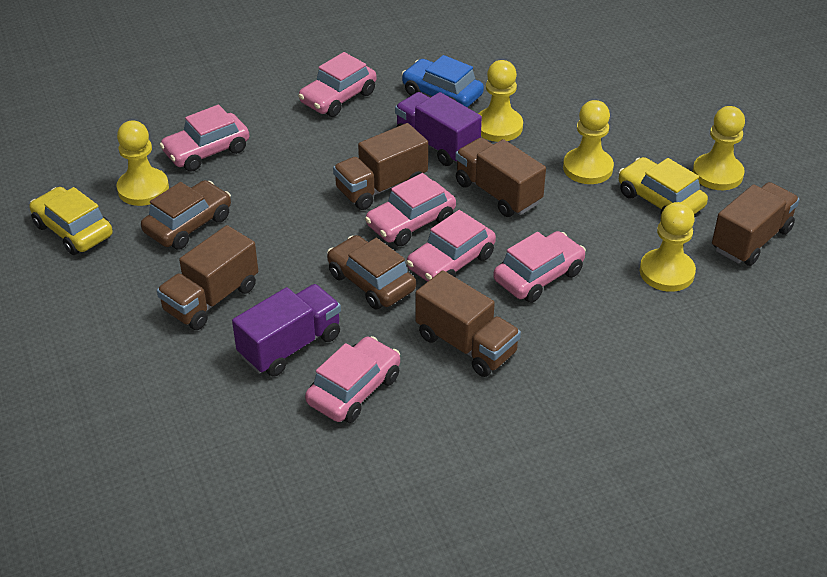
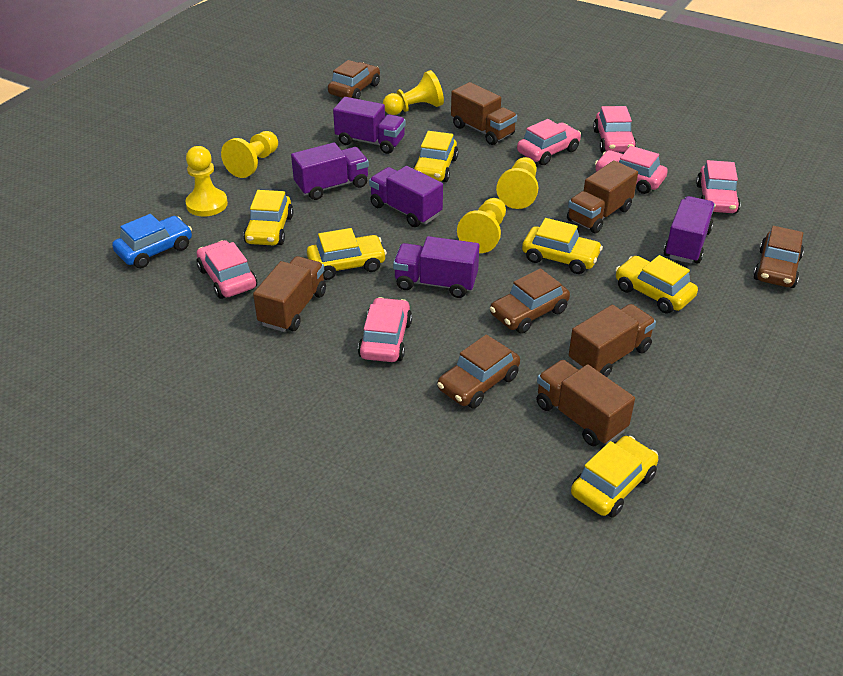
brown car: 2 -> 4
purple truck: 2 -> 5
yellow car: 2 -> 6

